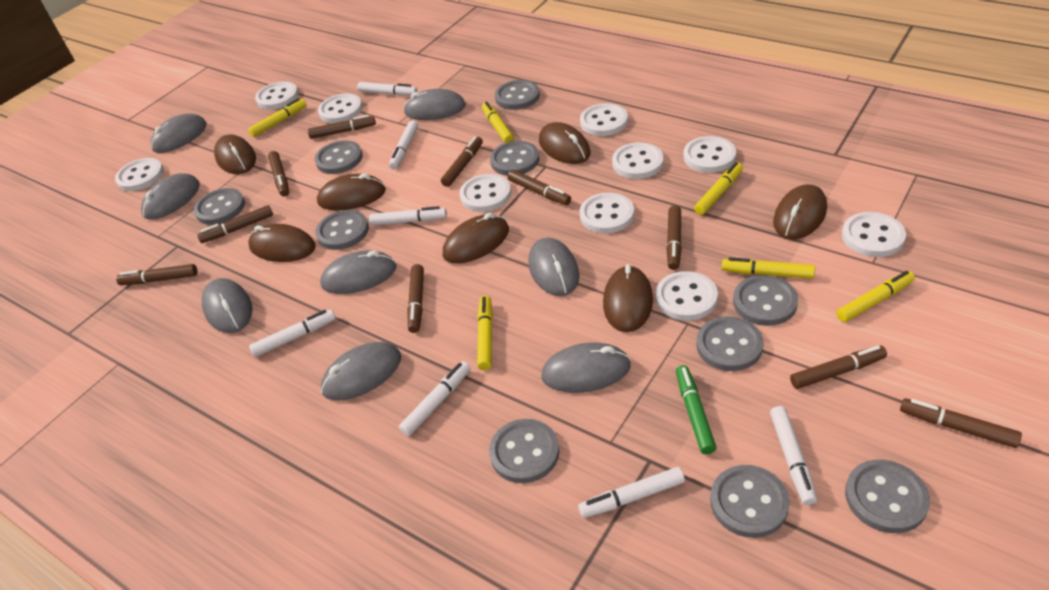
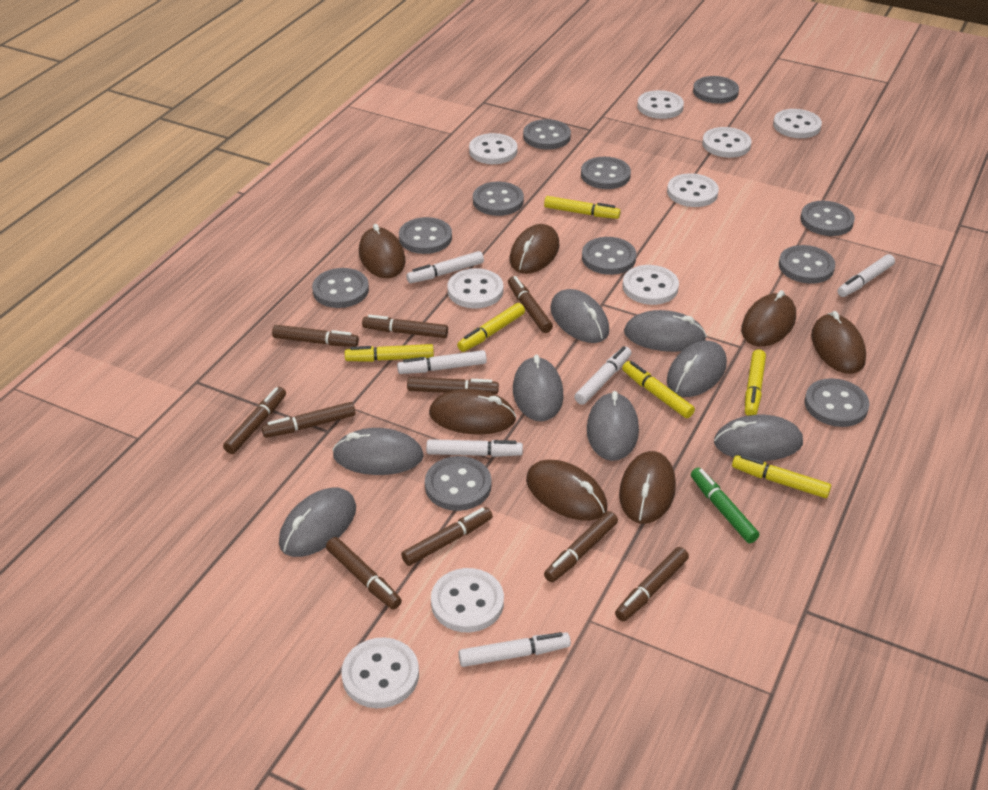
grey button: 10 -> 11
white button: 10 -> 9
white marker: 7 -> 6

